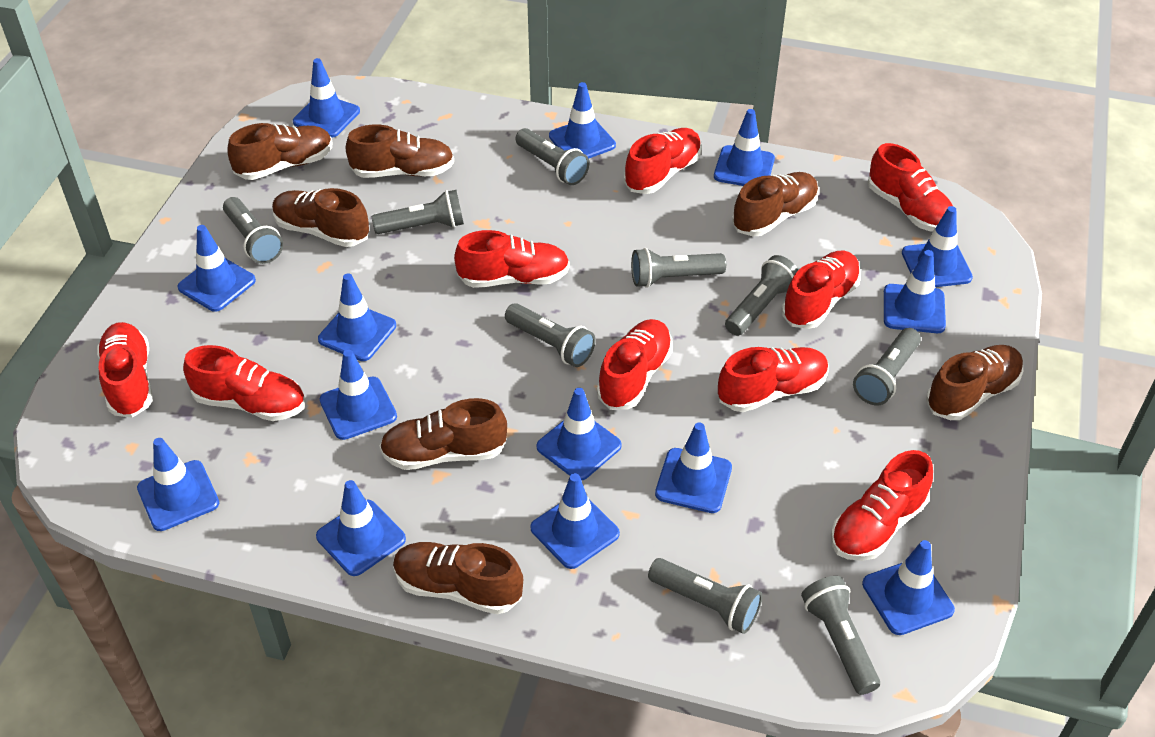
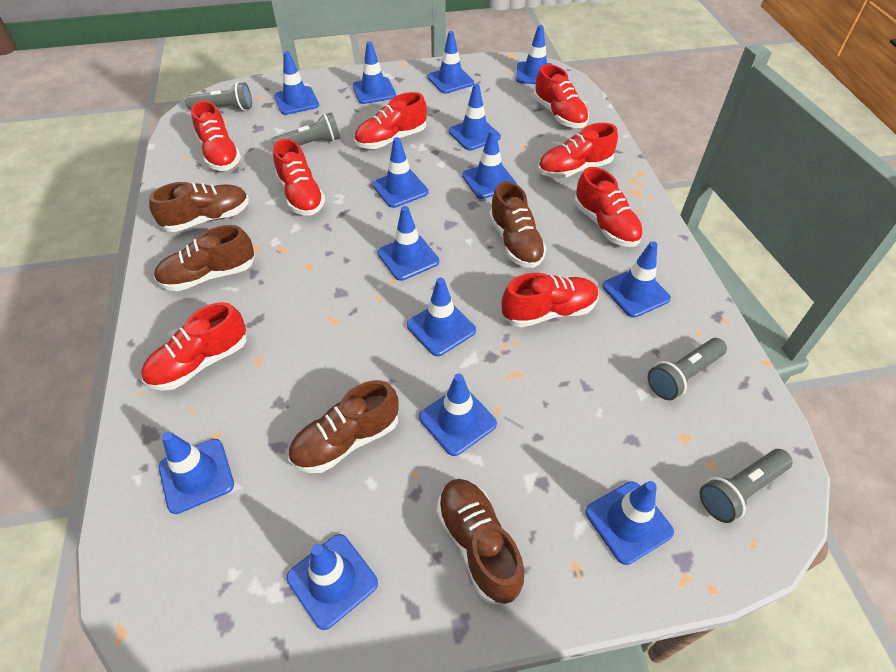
brown shoe: 7 -> 5
grey flashlight: 9 -> 4
red shoe: 9 -> 8

